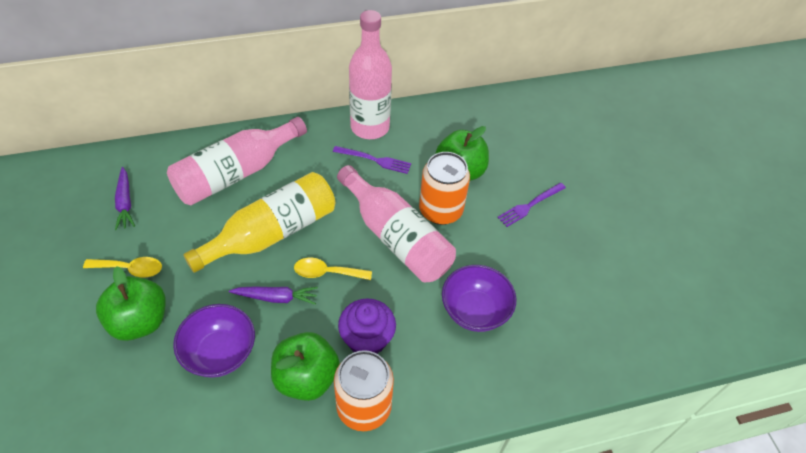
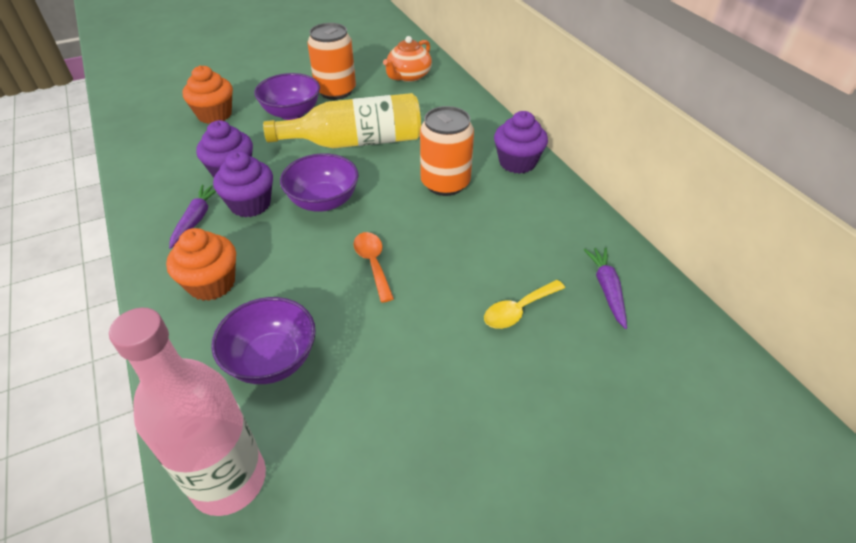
green apple: 3 -> 0
orange cupcake: 0 -> 2
orange spoon: 0 -> 1
orange teapot: 0 -> 1
pink bottle: 3 -> 1
purple bowl: 2 -> 3
purple cupcake: 1 -> 3
purple fork: 2 -> 0
yellow spoon: 2 -> 1

